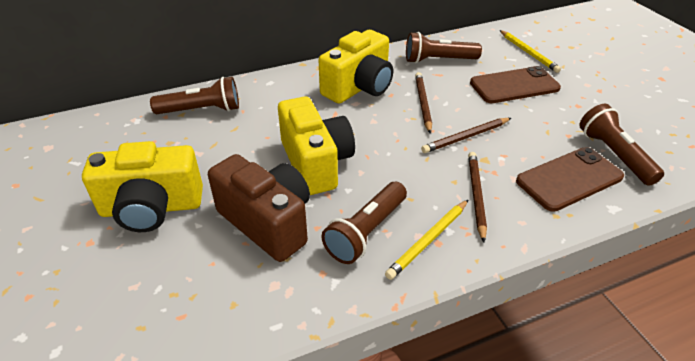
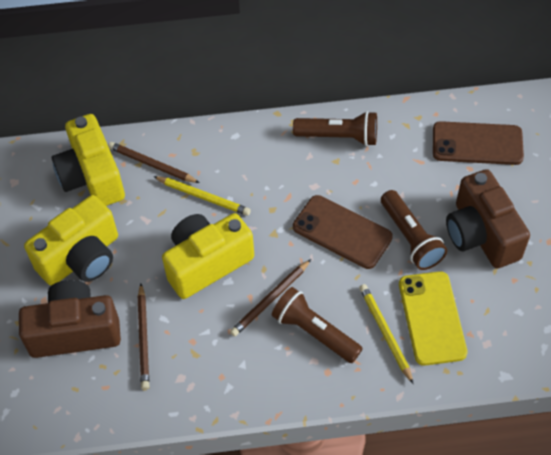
brown camera: 1 -> 2
brown flashlight: 4 -> 3
yellow phone: 0 -> 1

